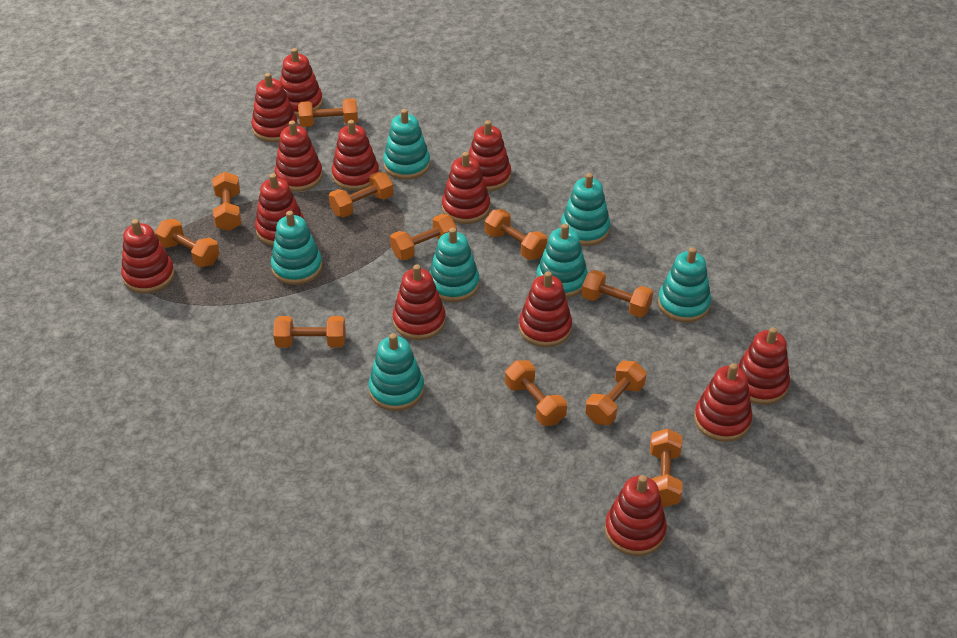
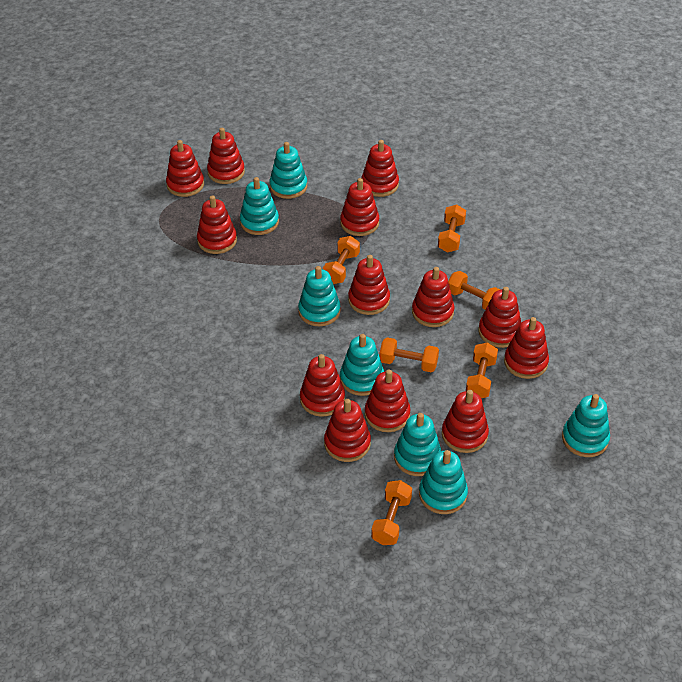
orange dumbbell: 11 -> 6

